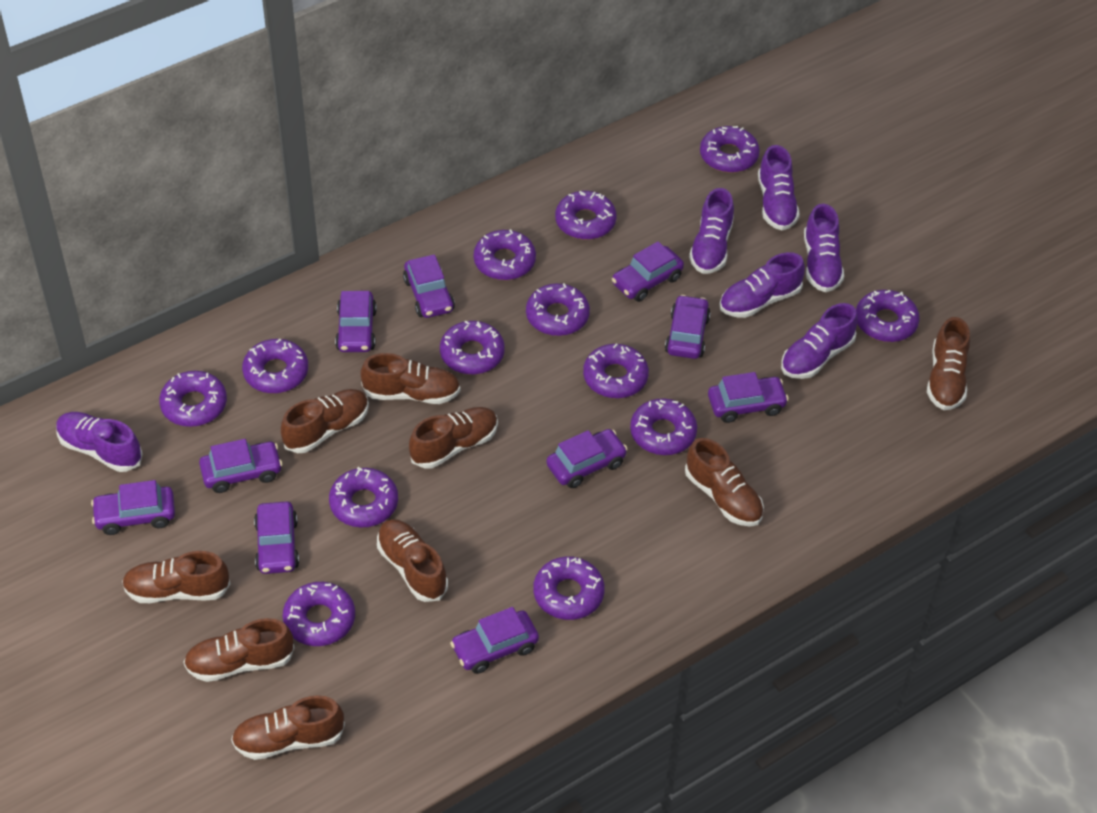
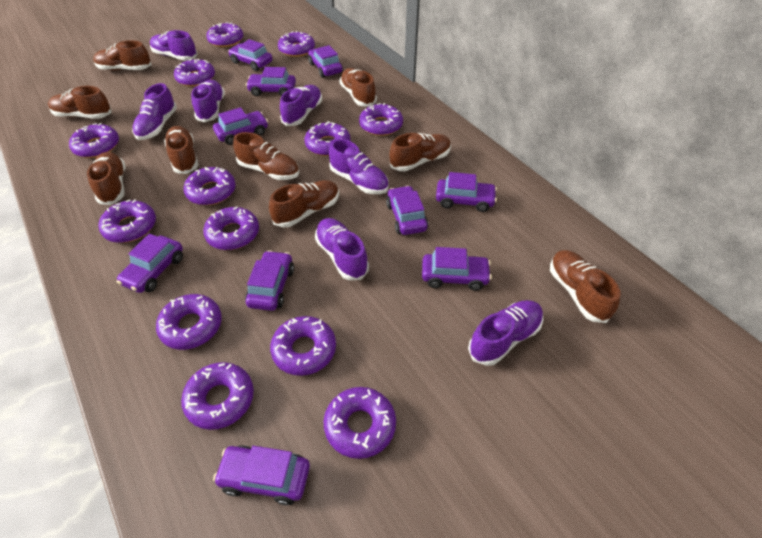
purple shoe: 6 -> 7

